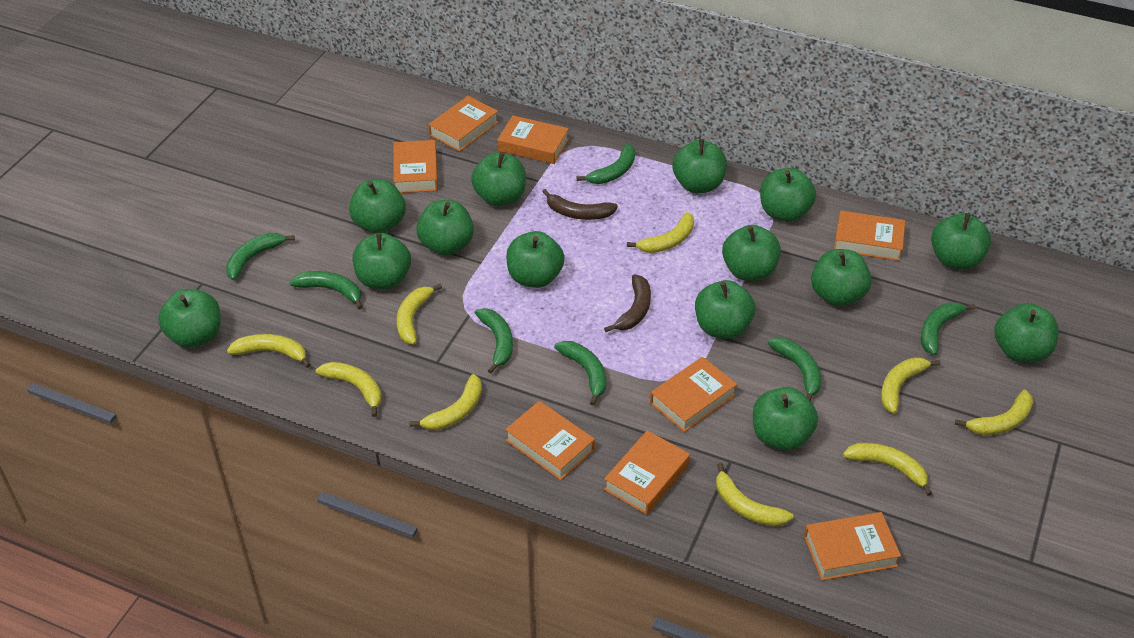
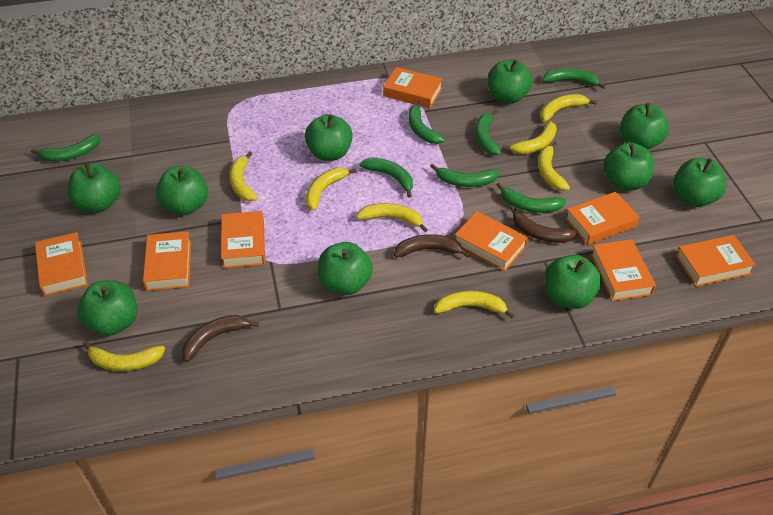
brown banana: 2 -> 3
green apple: 14 -> 10
yellow banana: 9 -> 8

